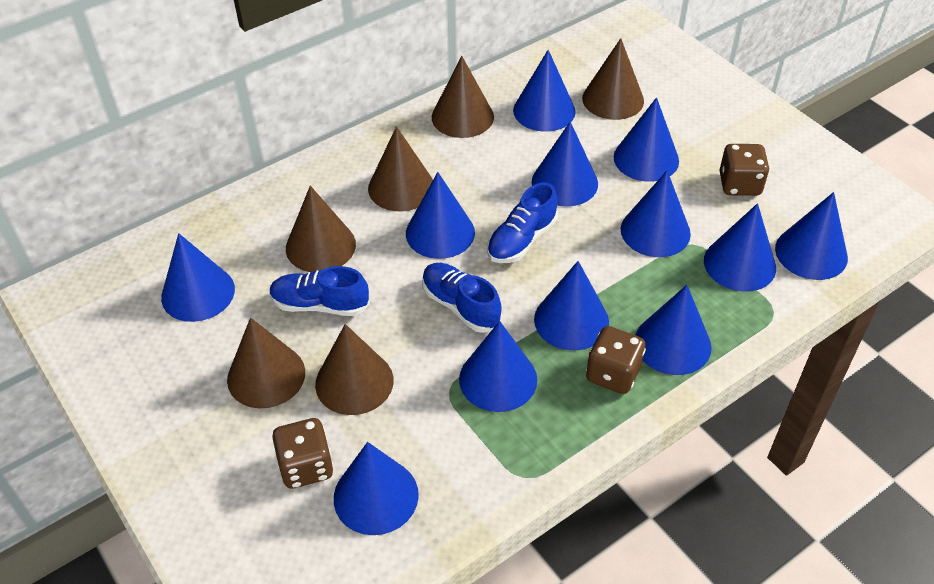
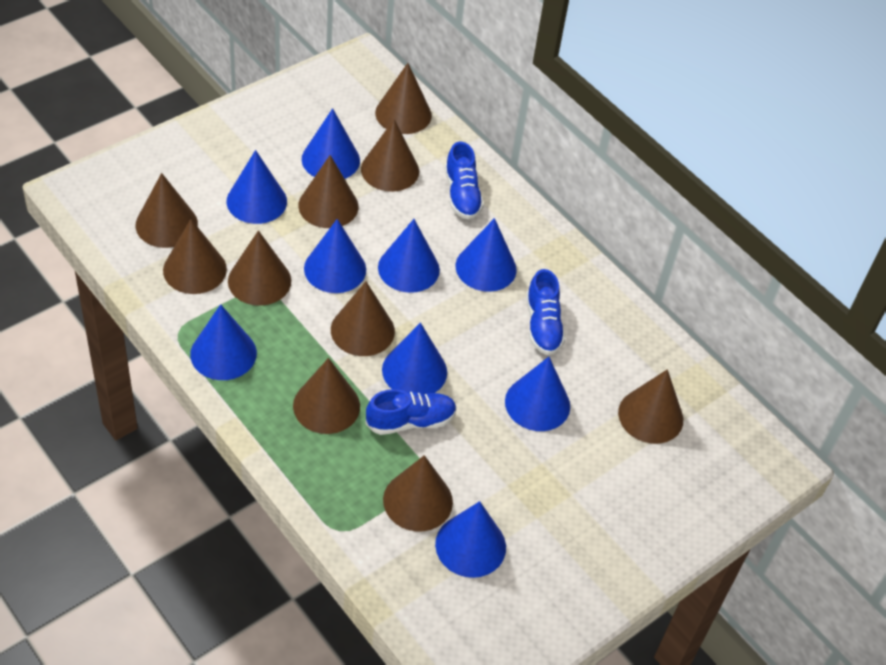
blue cone: 12 -> 9
brown cone: 6 -> 10
brown dice: 3 -> 0

